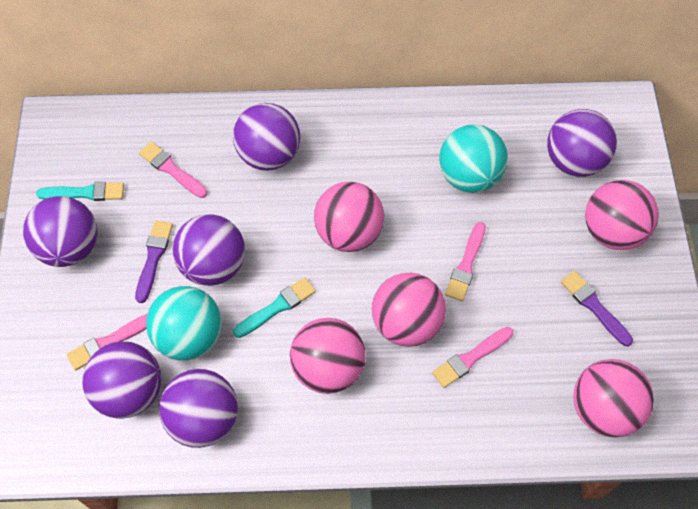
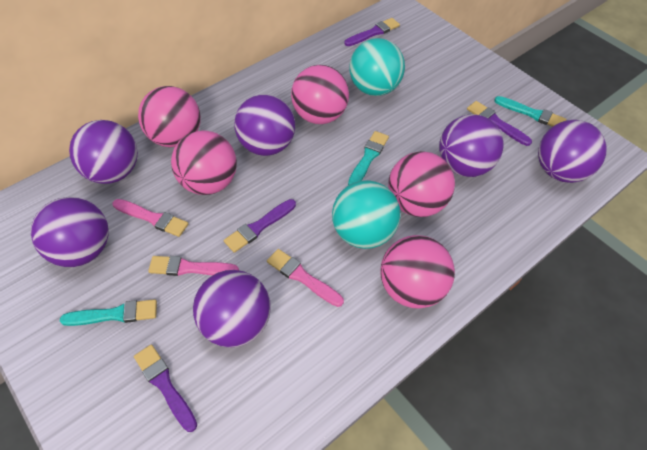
pink brush: 4 -> 3
purple brush: 2 -> 4
turquoise brush: 2 -> 3

